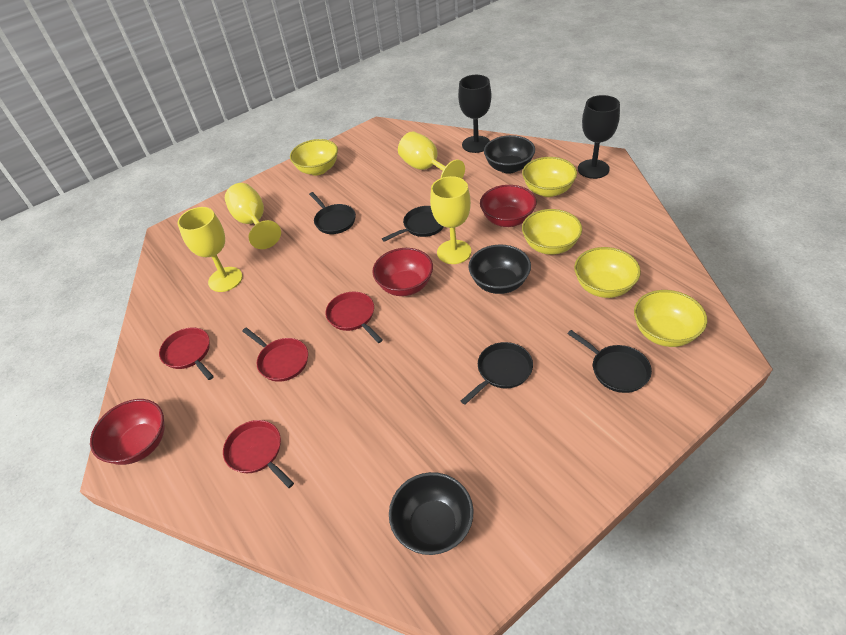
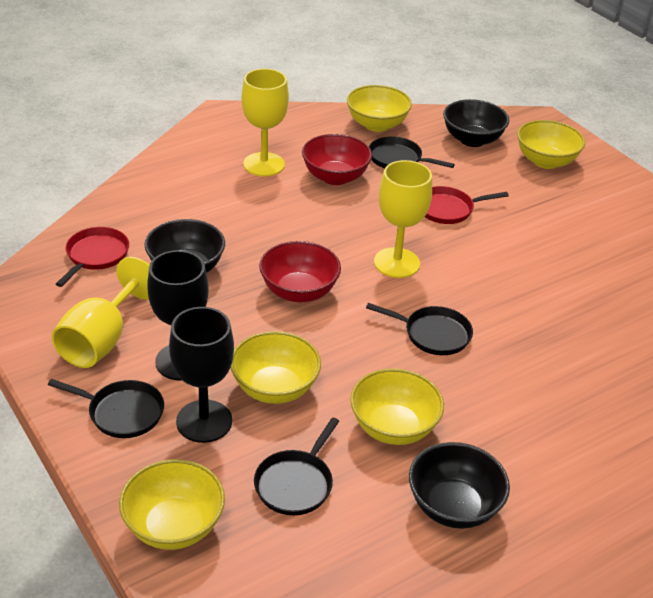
red bowl: 3 -> 2
red pan: 4 -> 2
yellow goblet: 4 -> 3

